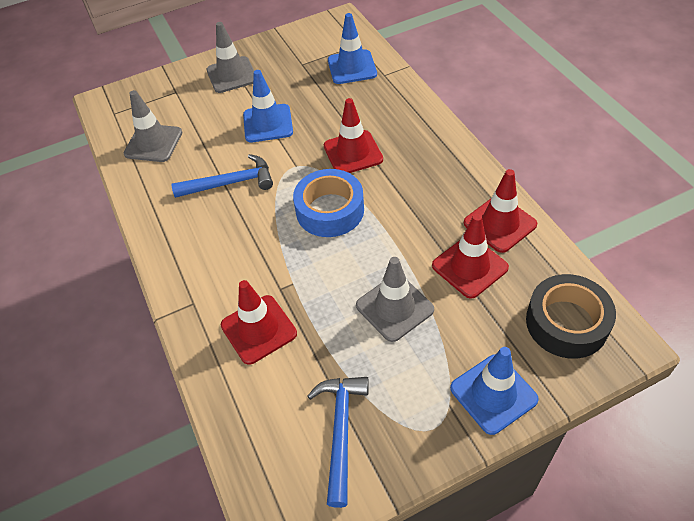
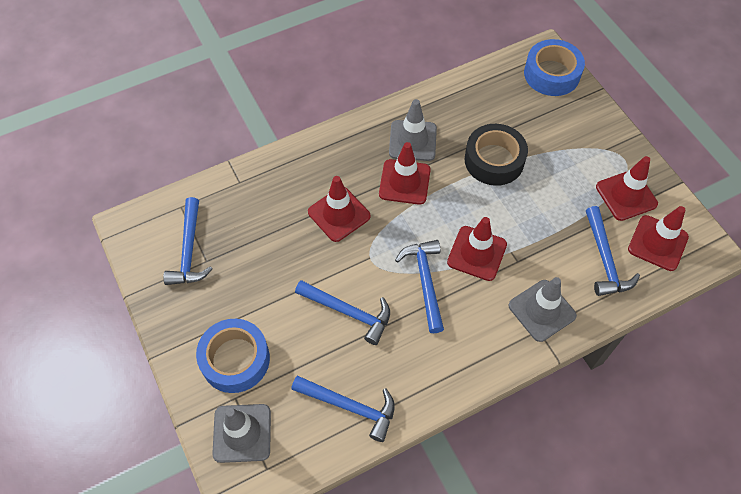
blue hammer: 2 -> 5
blue tape: 1 -> 2
blue traffic cone: 3 -> 0
red traffic cone: 4 -> 5

